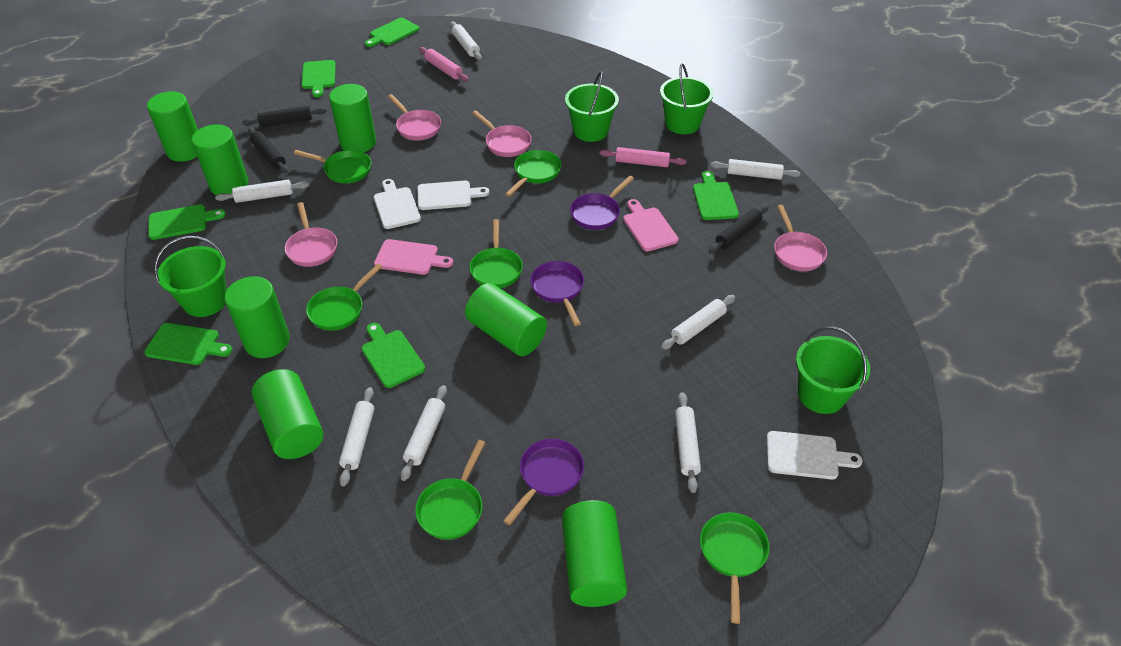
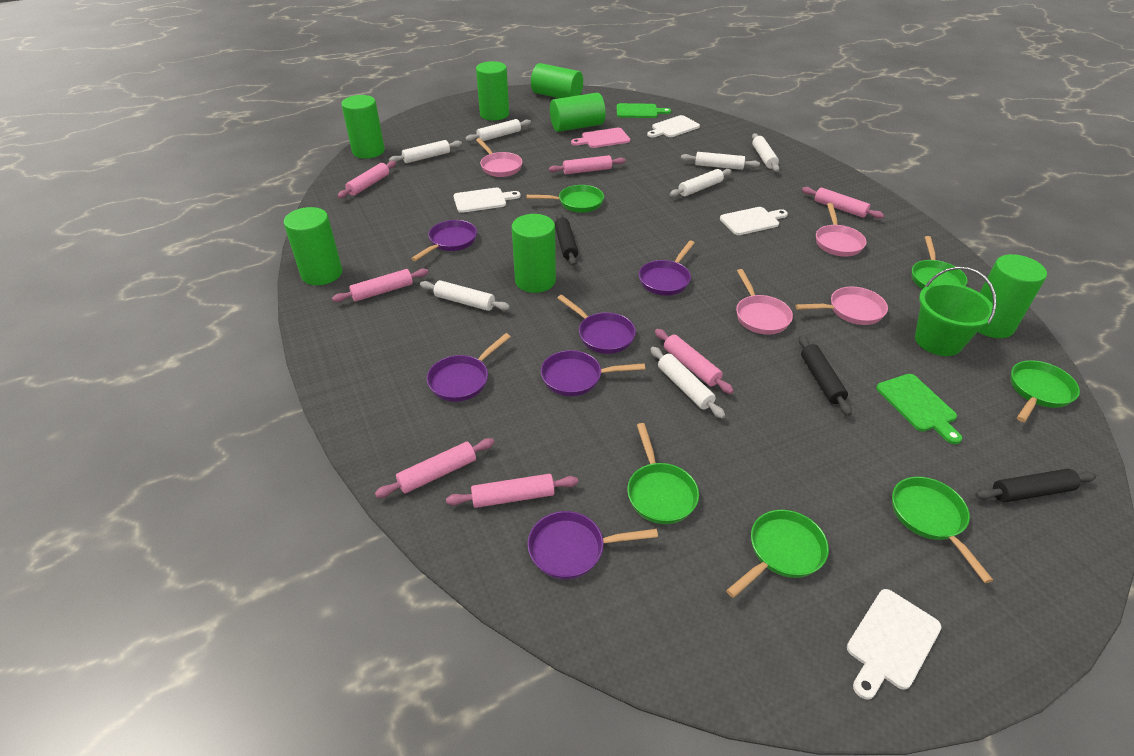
green bucket: 4 -> 1
green cutting board: 6 -> 2
pink cutting board: 2 -> 1
pink rolling pin: 2 -> 7
purple pan: 3 -> 6
white cutting board: 3 -> 4

